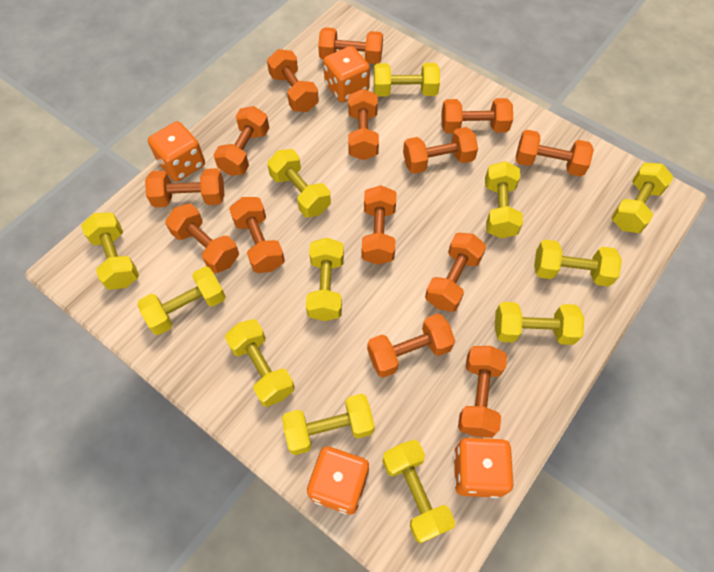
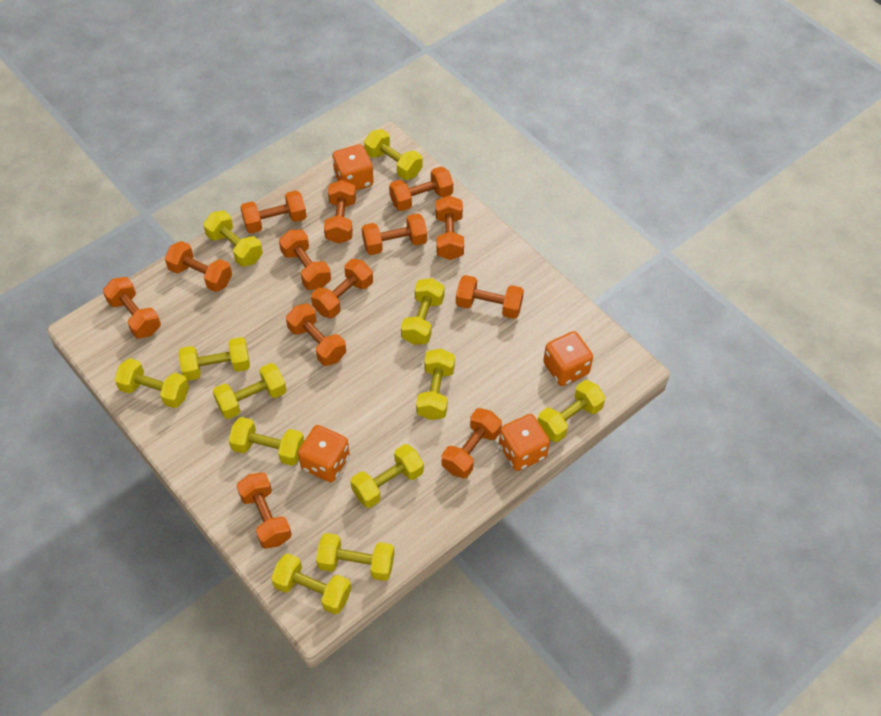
orange dumbbell: 14 -> 13

